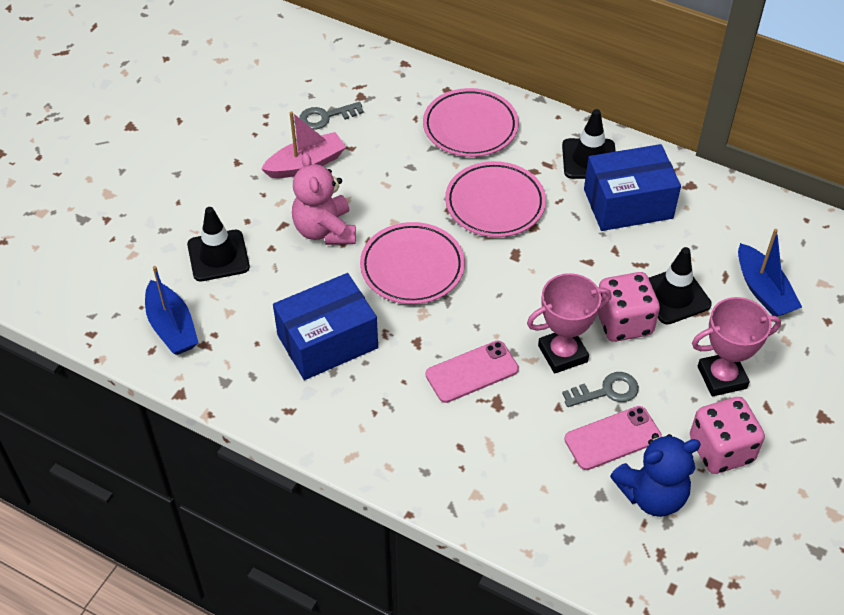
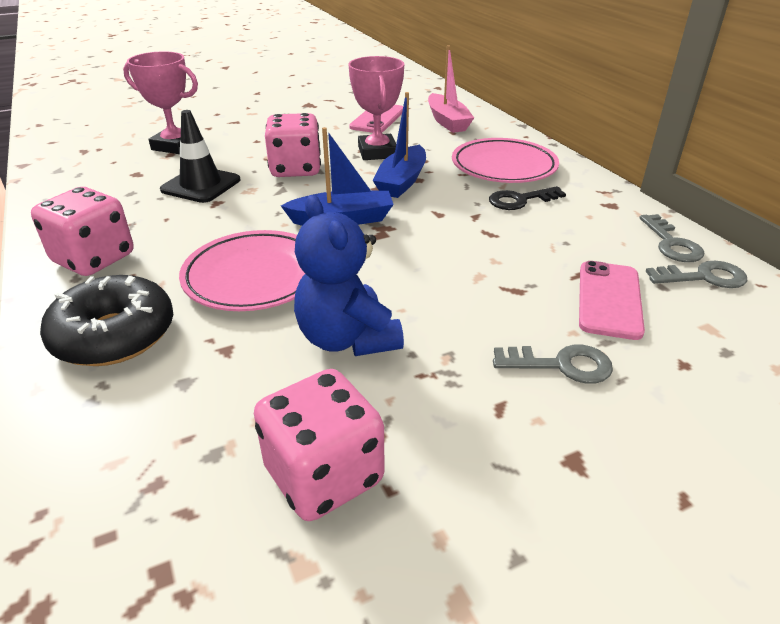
black donut: 0 -> 1
black key: 0 -> 1
black traffic cone: 3 -> 1
blue box: 2 -> 0
grey key: 2 -> 3
pink dice: 2 -> 3
pink plate: 3 -> 2
pink teddy bear: 1 -> 0

